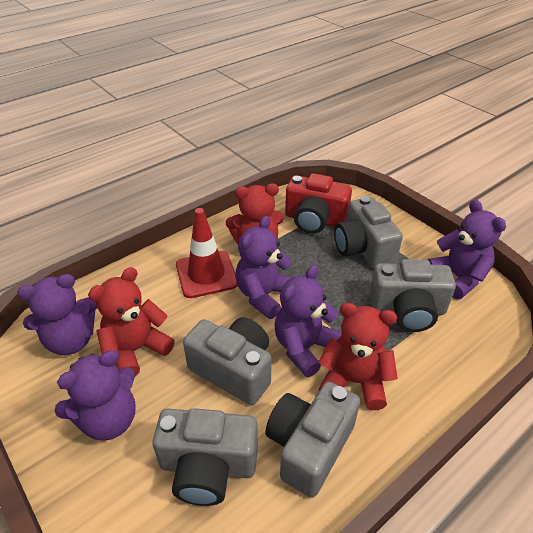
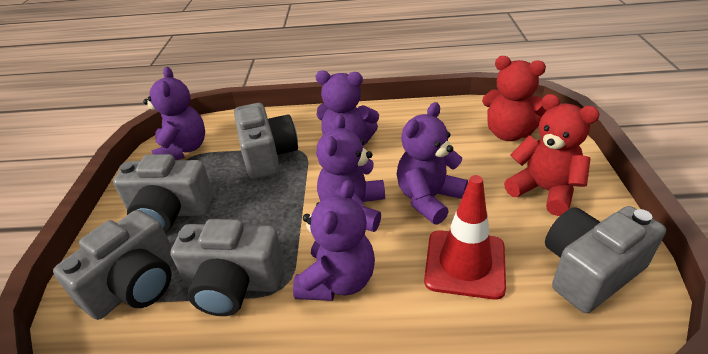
red camera: 1 -> 0
red teddy bear: 3 -> 2

